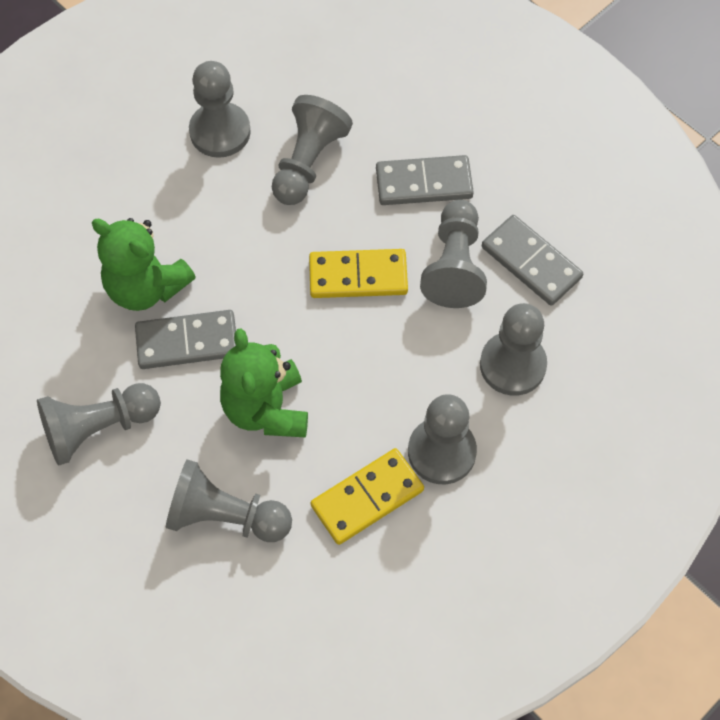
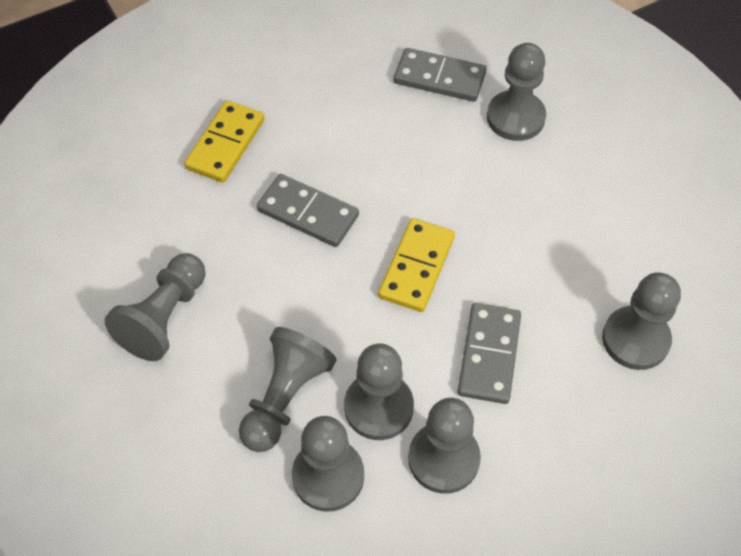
green teddy bear: 2 -> 0

